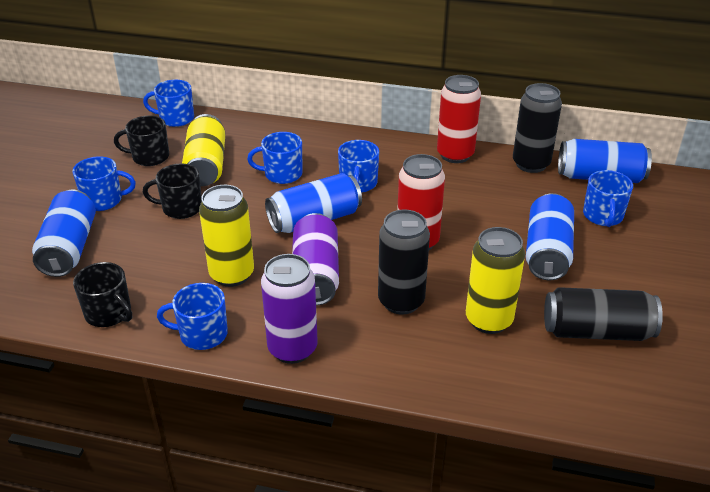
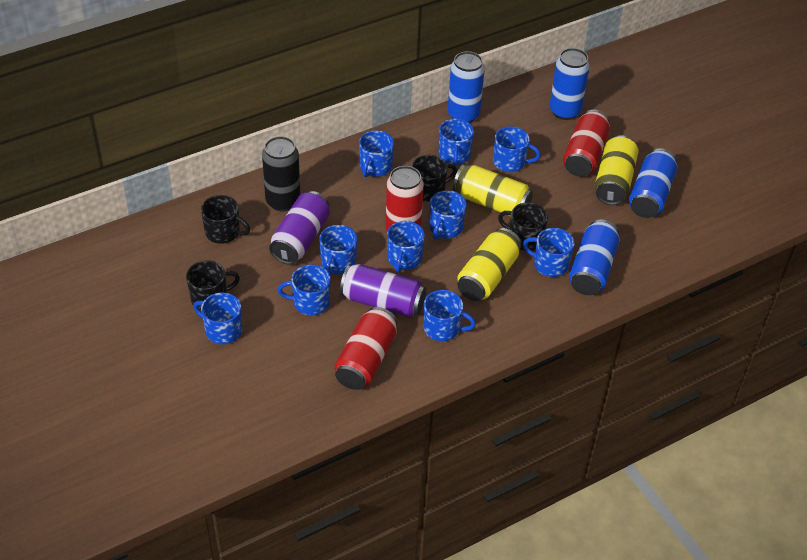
black can: 3 -> 1
black mug: 3 -> 4
blue mug: 6 -> 10
red can: 2 -> 3

